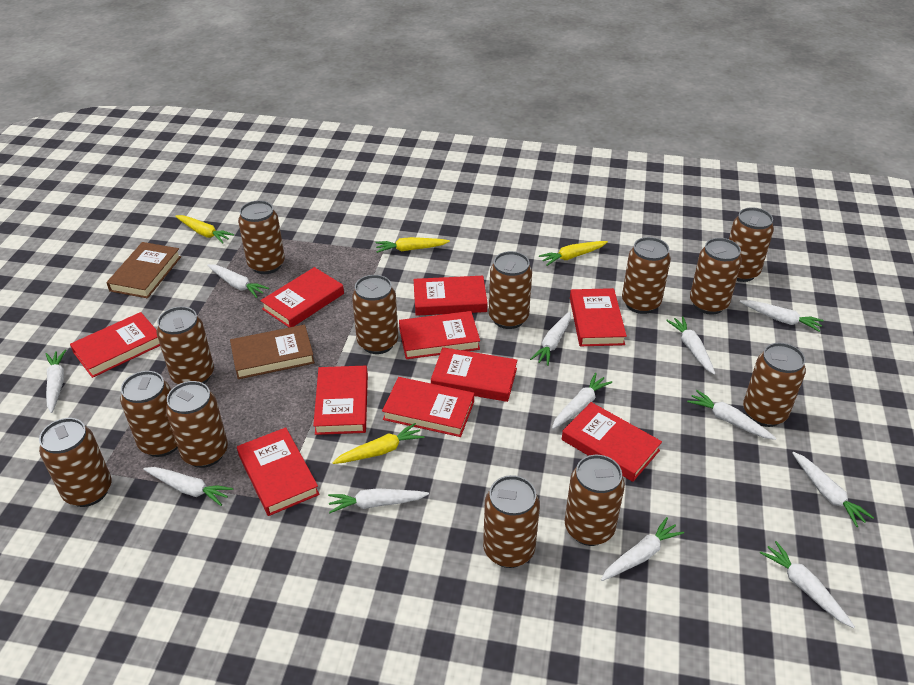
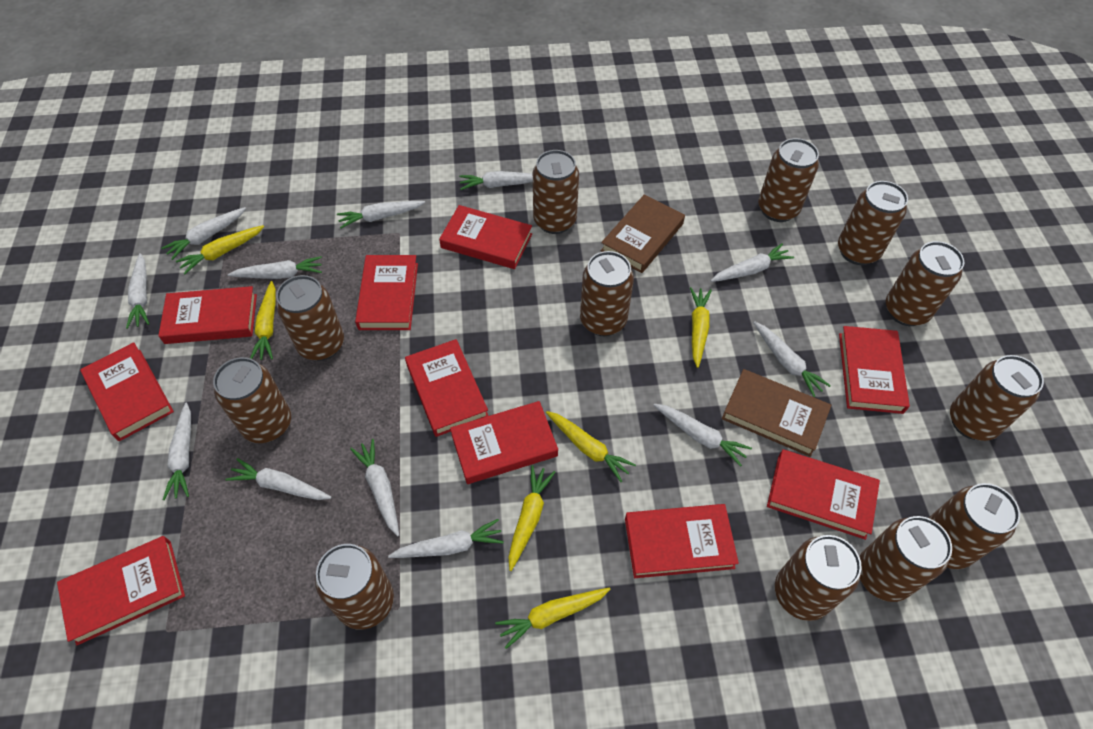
brown can: 13 -> 12
yellow carrot: 4 -> 6

